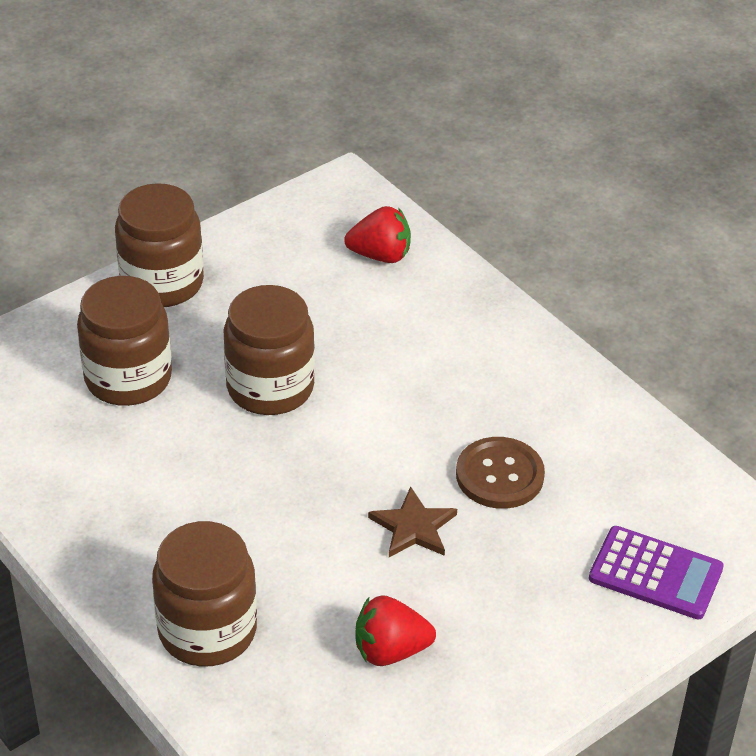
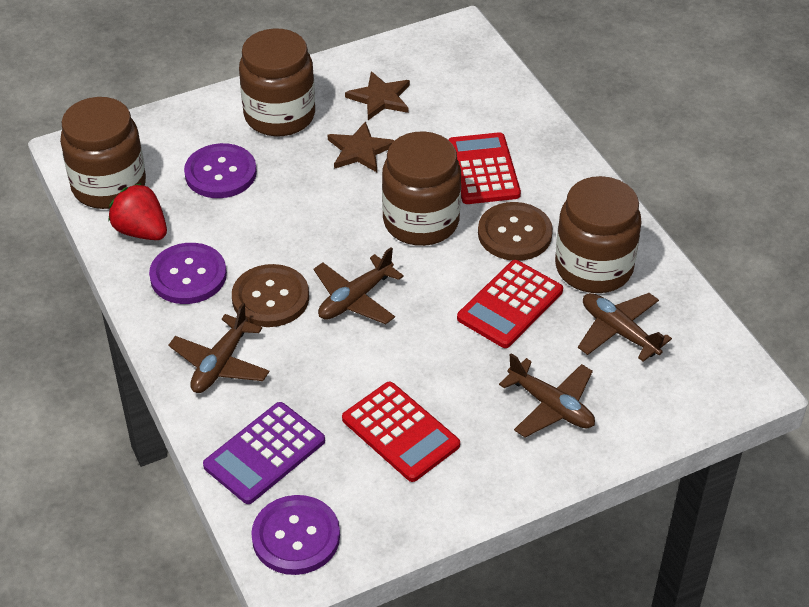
brown button: 1 -> 2
brown plane: 0 -> 4
brown star: 1 -> 2
purple button: 0 -> 3
red calculator: 0 -> 3
red strawberry: 2 -> 1

